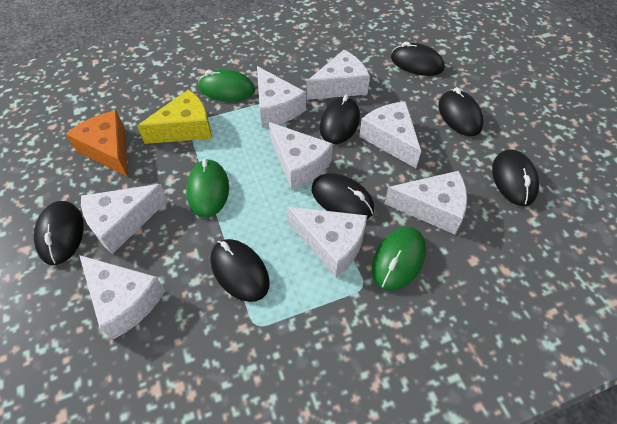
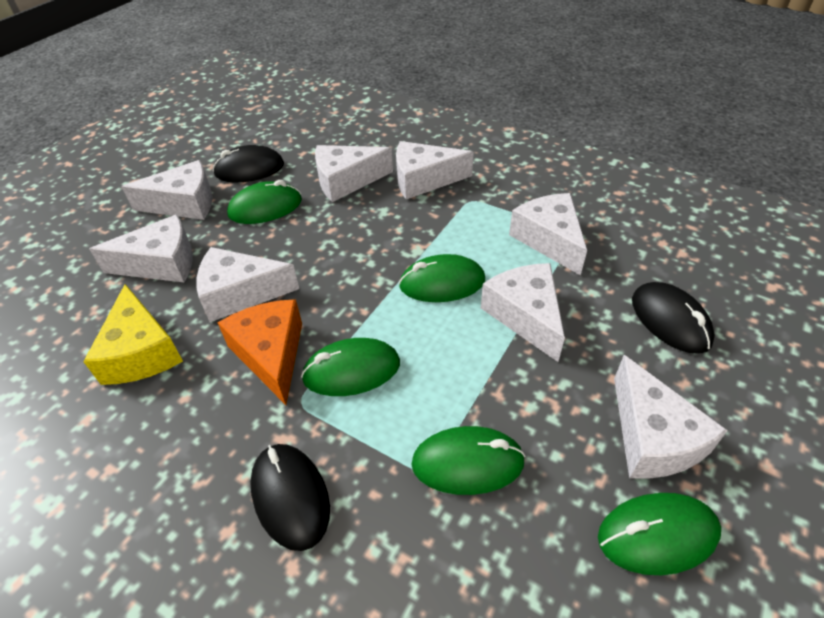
black mouse: 7 -> 3
green mouse: 3 -> 5

